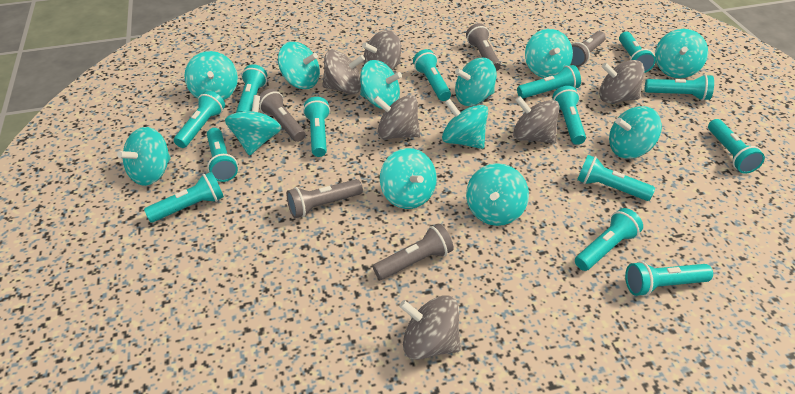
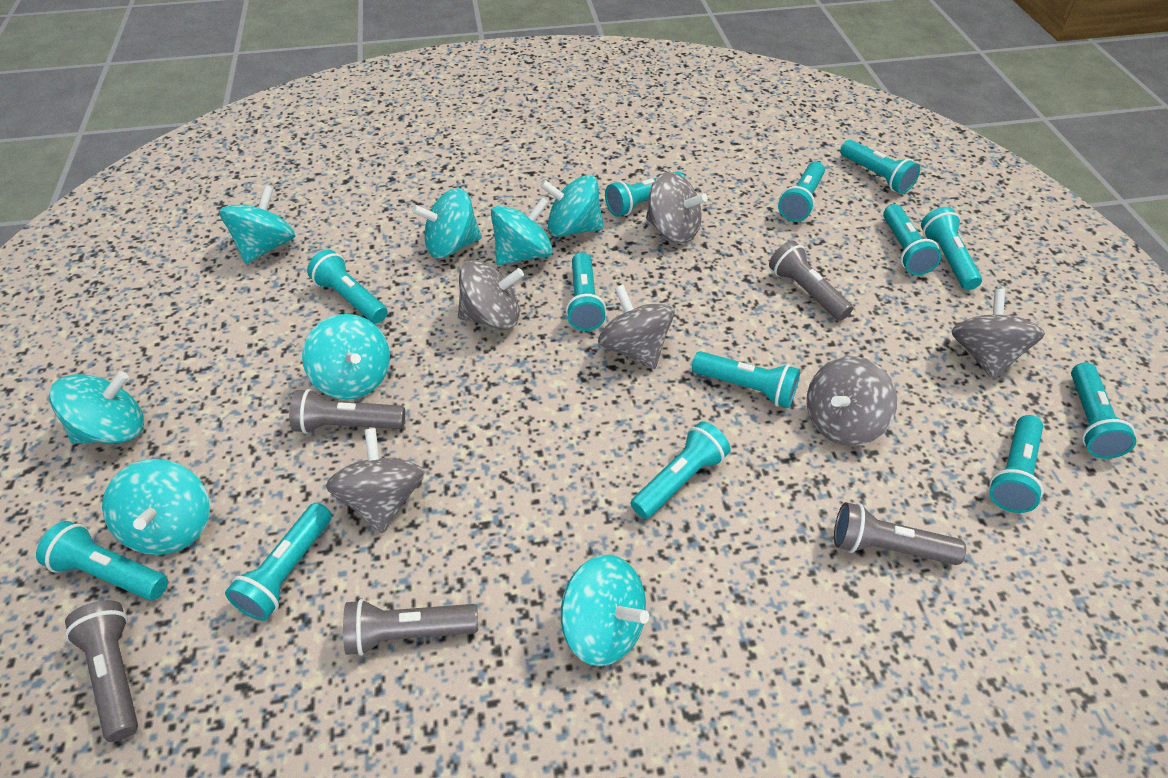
turquoise flashlight: 14 -> 13
turquoise spinning top: 12 -> 8

